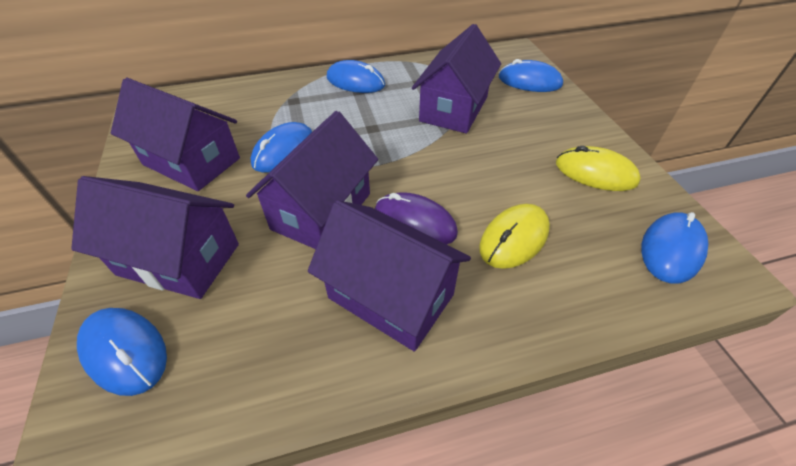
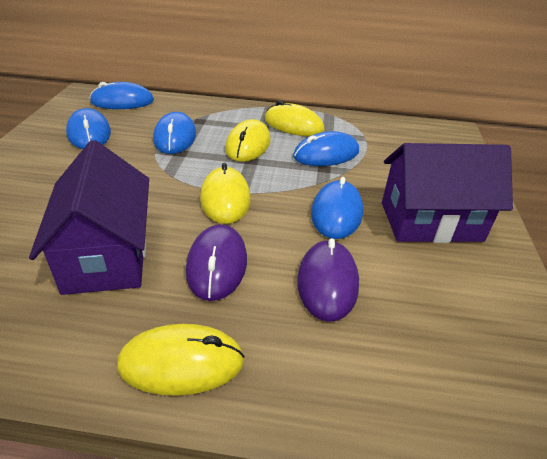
purple house: 5 -> 2
purple mouse: 1 -> 2
yellow mouse: 2 -> 4

